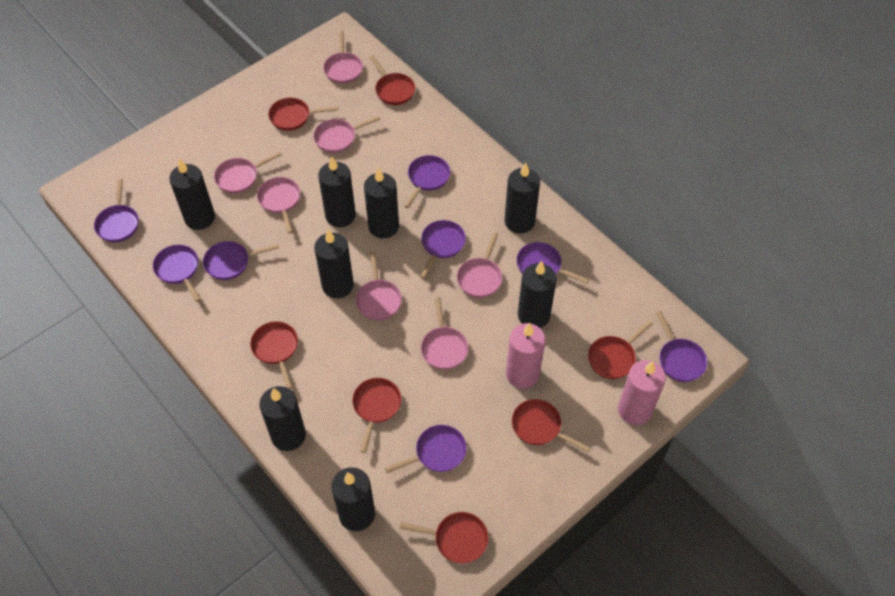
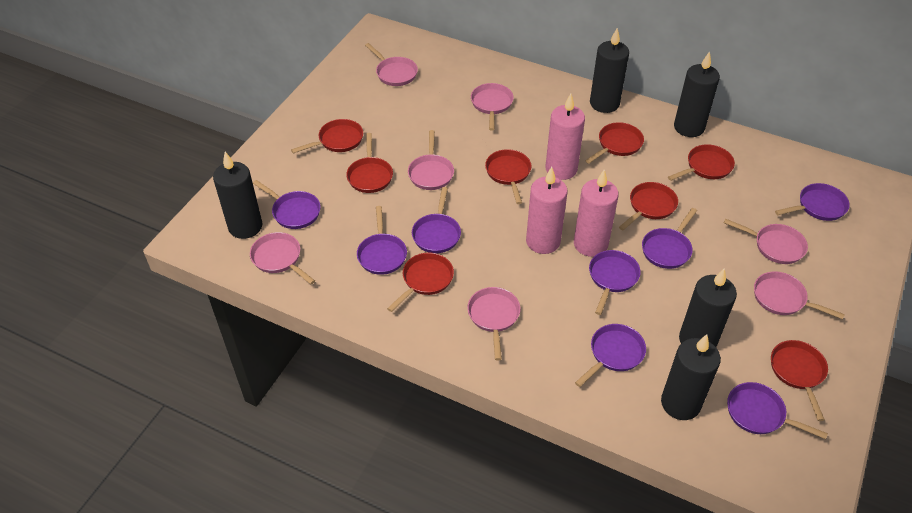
black candle: 8 -> 5
pink candle: 2 -> 3
red pan: 7 -> 8

